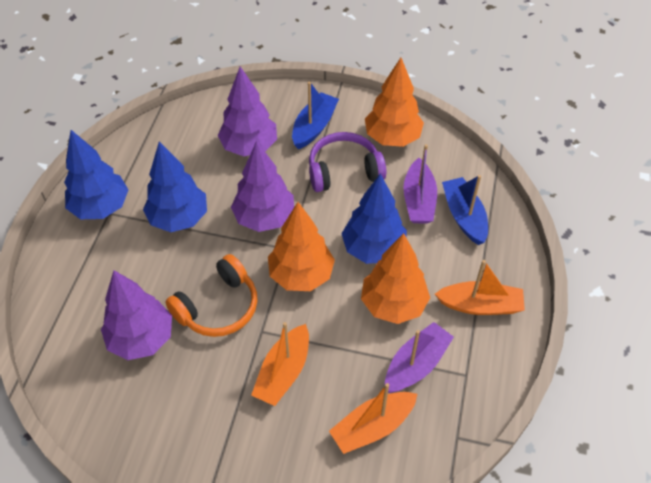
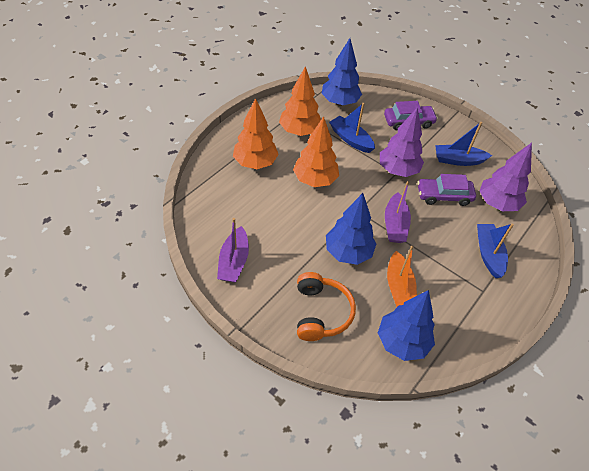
blue boat: 2 -> 3
orange boat: 3 -> 1
purple car: 0 -> 2
purple headphones: 1 -> 0
purple tree: 3 -> 2

